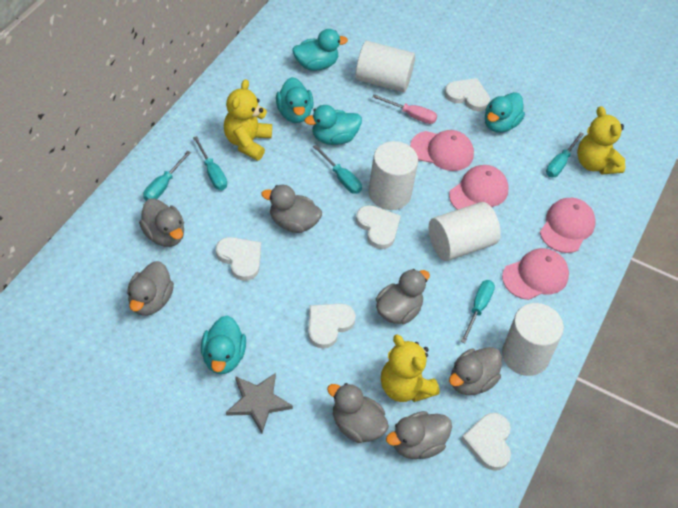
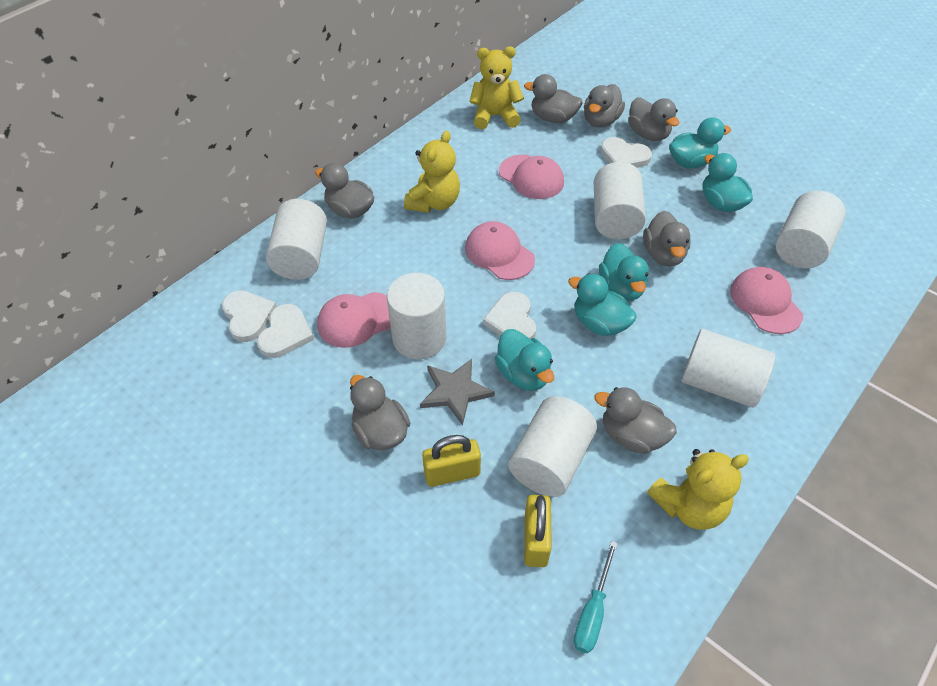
pink screwdriver: 1 -> 0
turquoise screwdriver: 5 -> 1
white cylinder: 4 -> 6
white heart: 5 -> 4
yellow padlock: 0 -> 2

